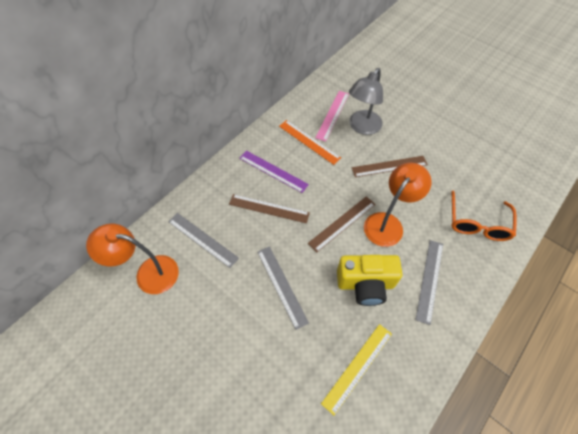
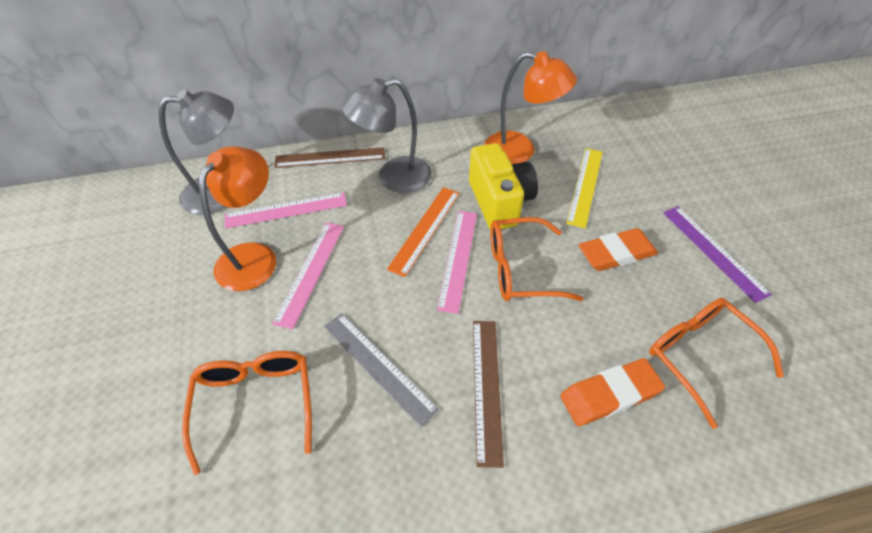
brown ruler: 3 -> 2
grey lamp: 1 -> 2
grey ruler: 3 -> 1
orange eraser: 0 -> 2
orange glasses: 1 -> 3
pink ruler: 1 -> 3

